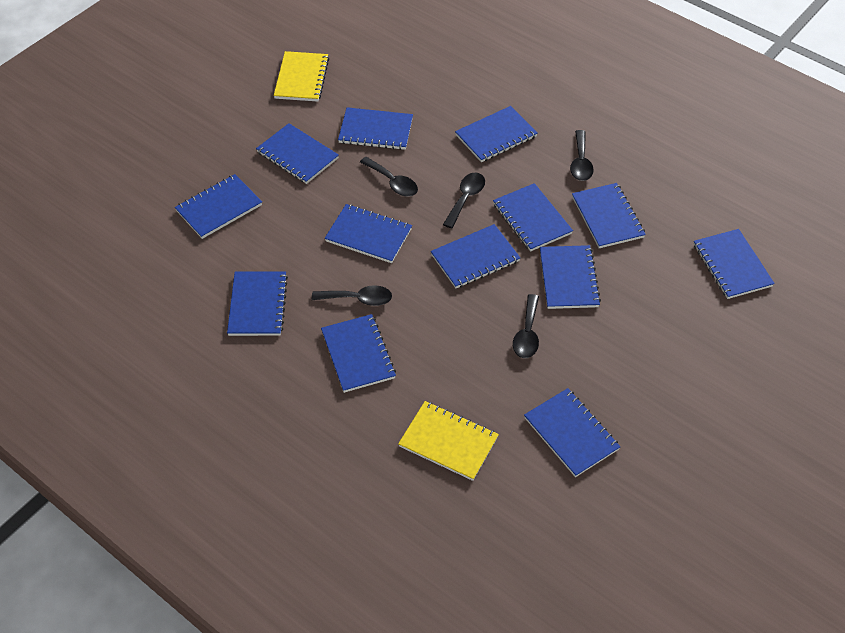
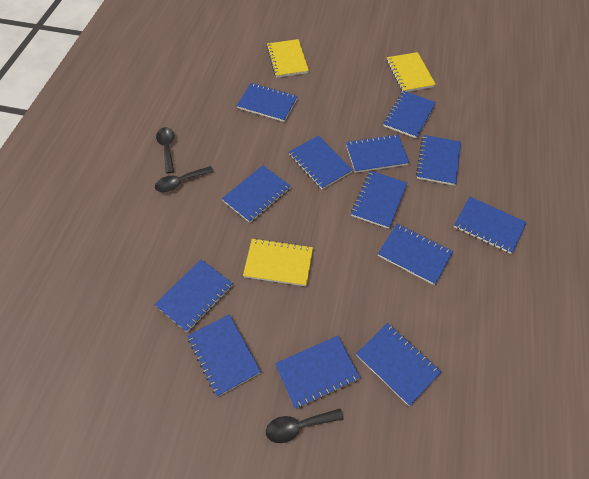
black spoon: 5 -> 3
yellow notebook: 2 -> 3

